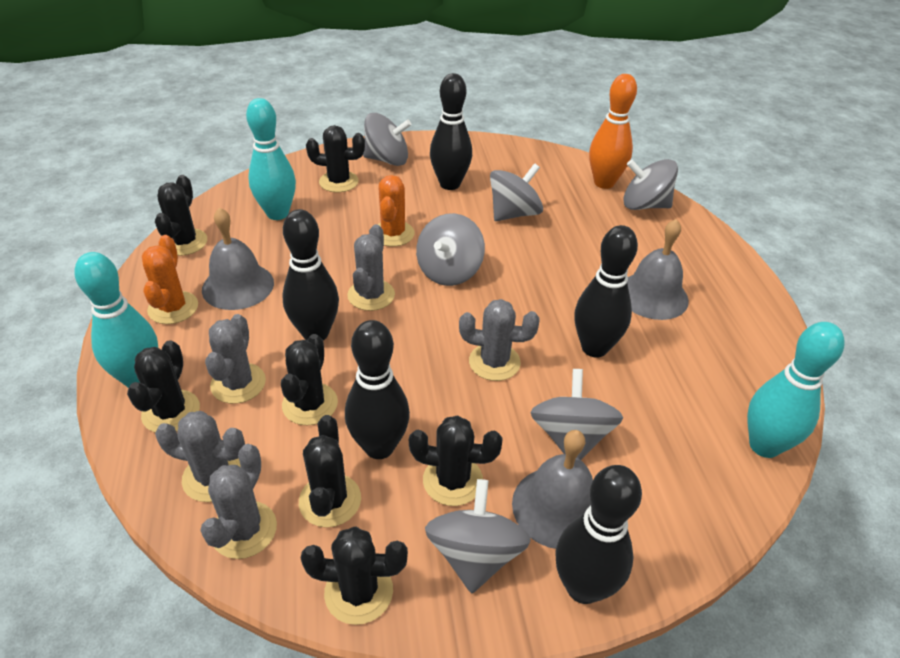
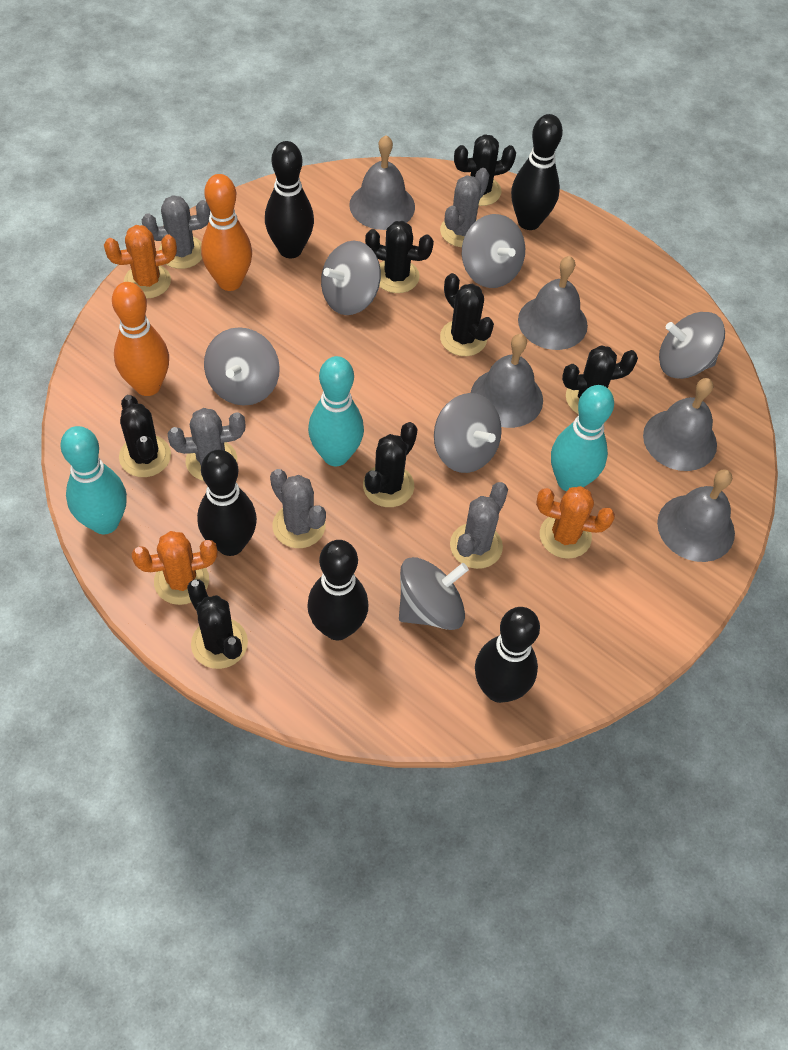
grey bell: 3 -> 5
orange bowling pin: 1 -> 2
orange cactus: 2 -> 3

